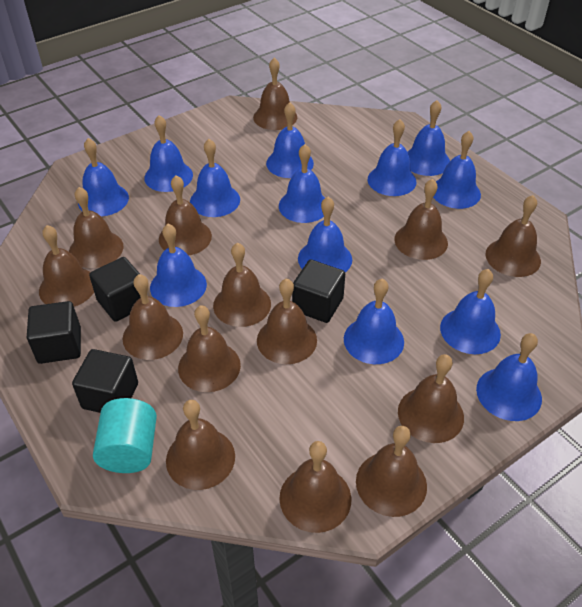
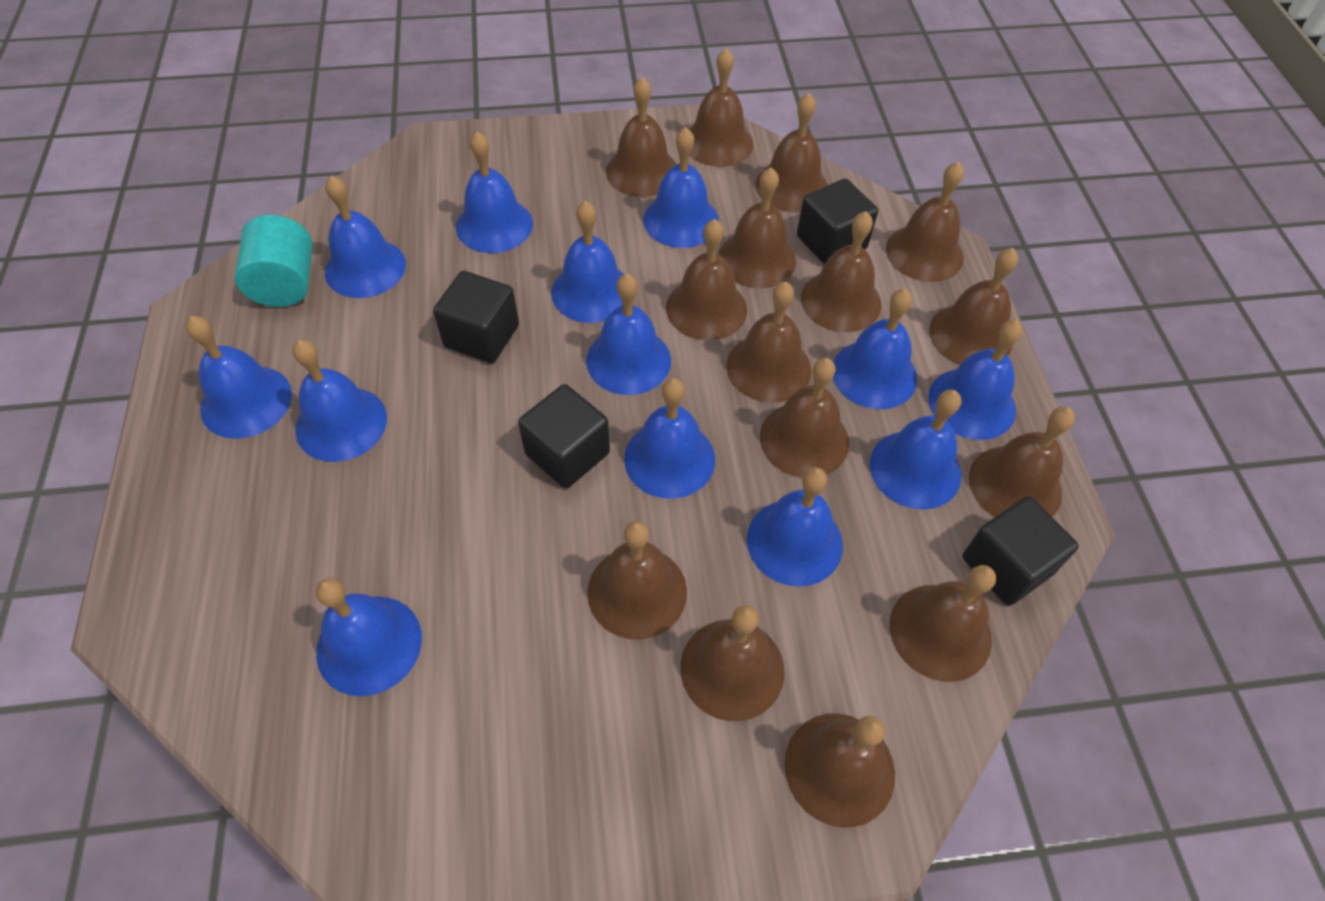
brown bell: 14 -> 15

